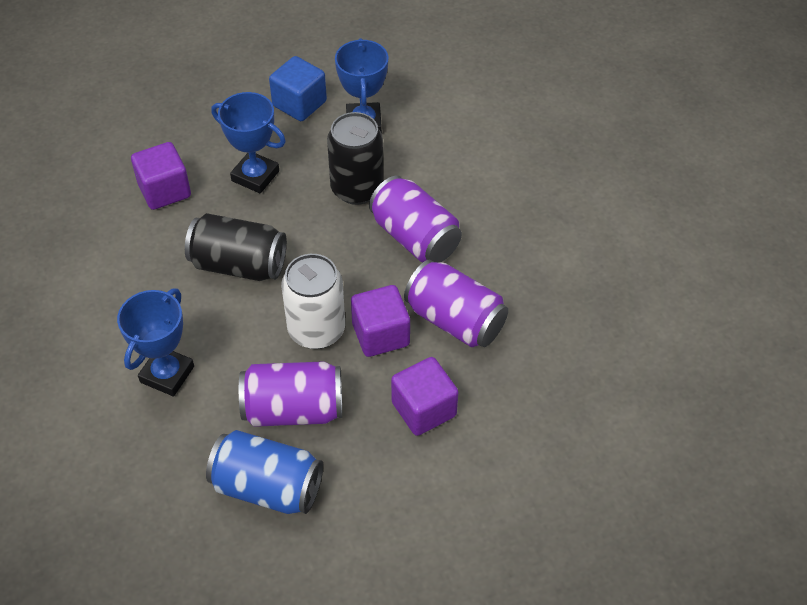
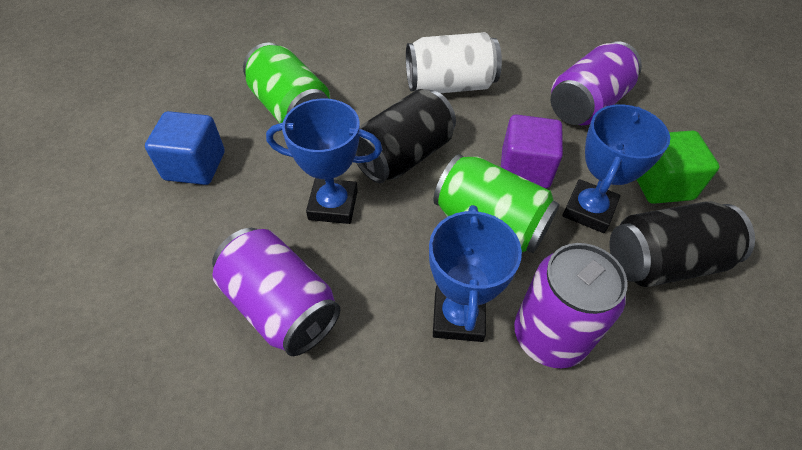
blue can: 1 -> 0
green can: 0 -> 2
green cube: 0 -> 1
purple cube: 3 -> 1

